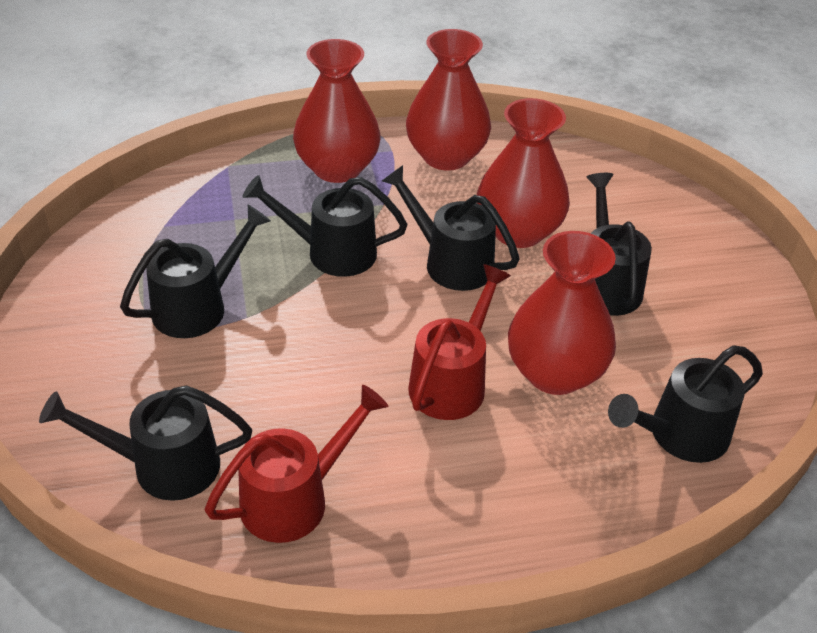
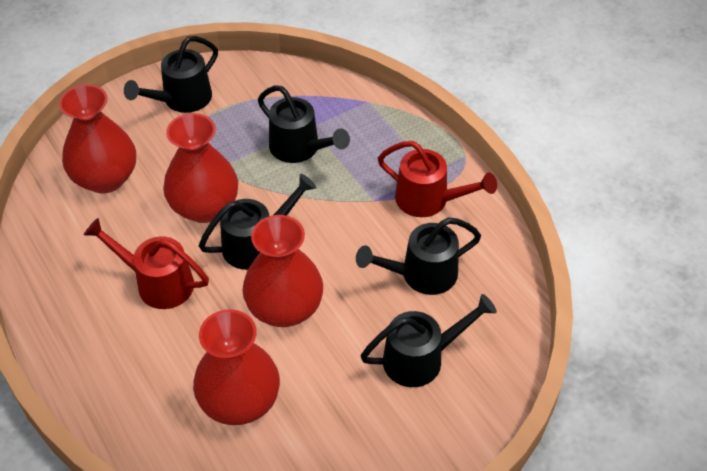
black watering can: 6 -> 5

